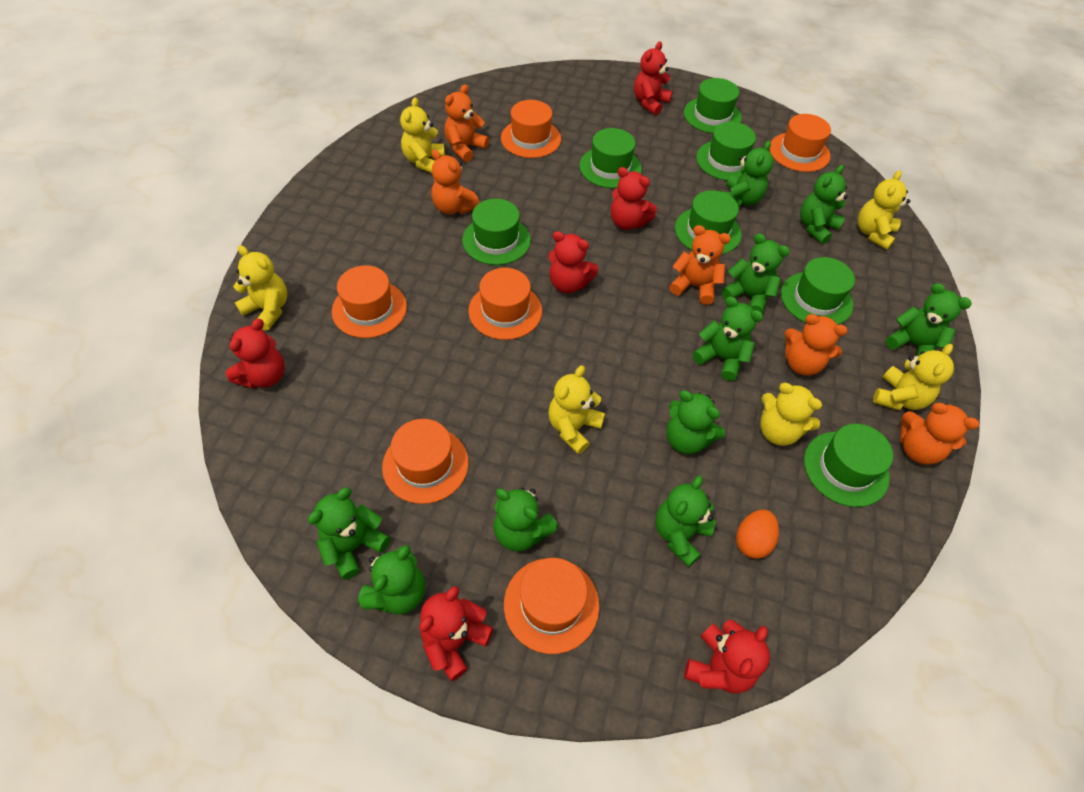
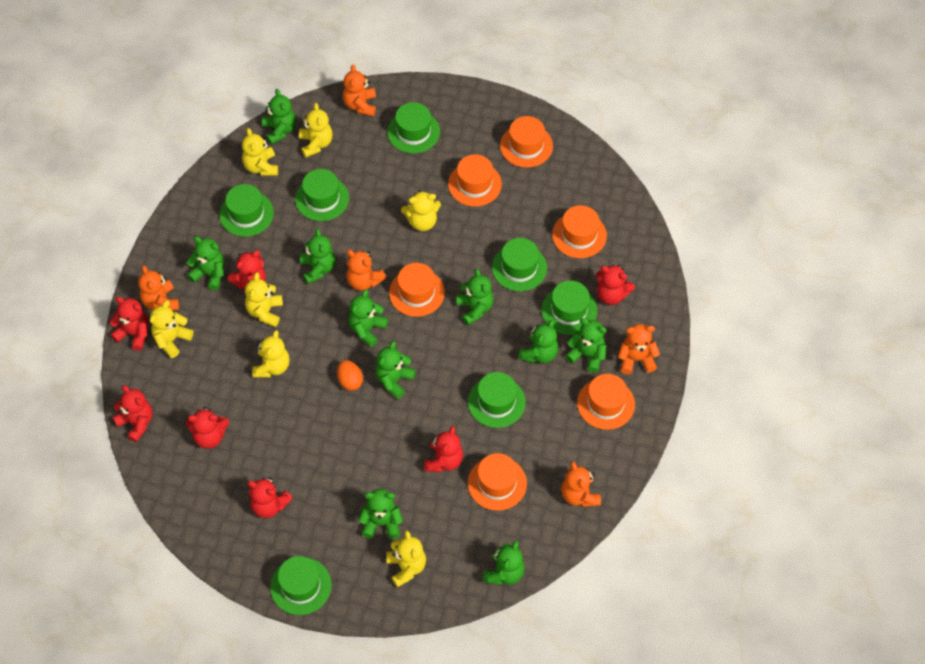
red teddy bear: 6 -> 7
yellow teddy bear: 6 -> 7

